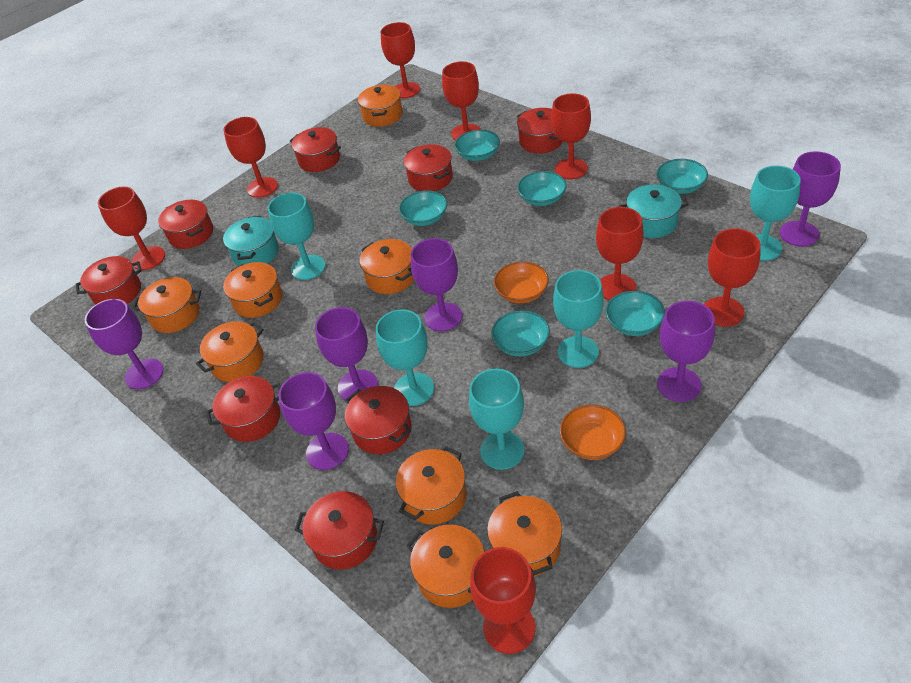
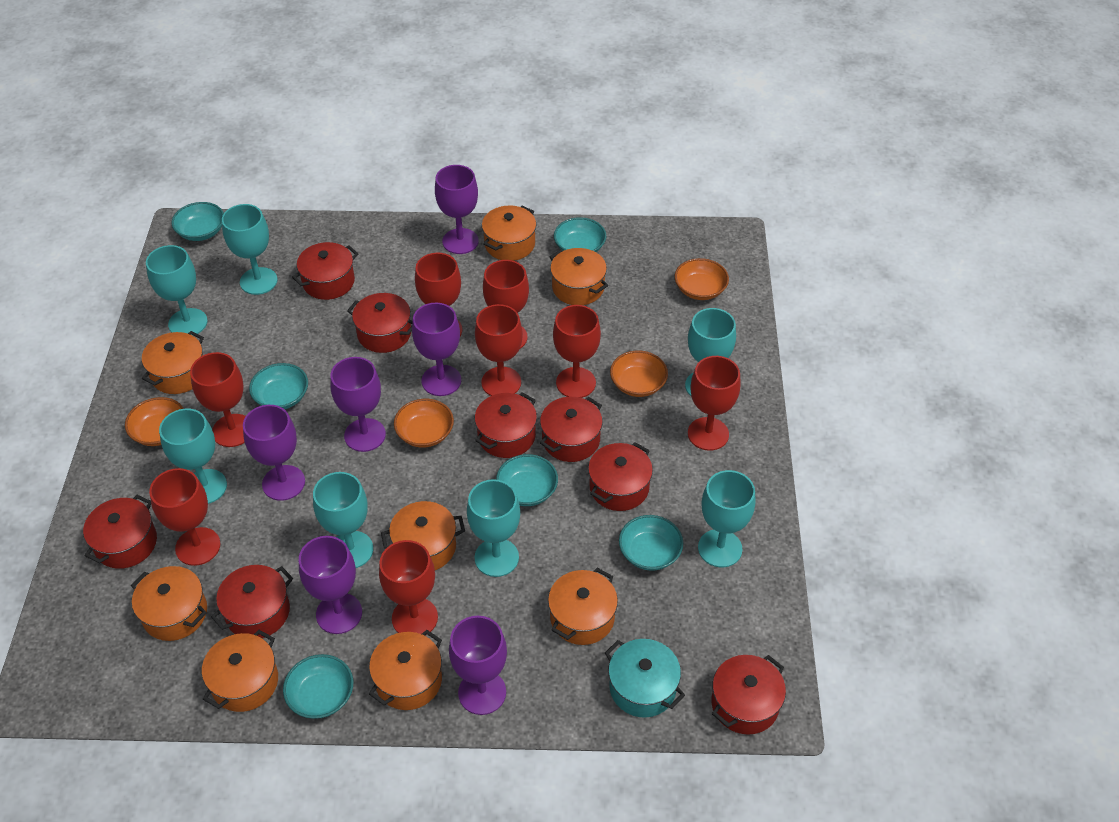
orange bowl: 2 -> 4
turquoise goblet: 5 -> 7
turquoise pot: 2 -> 1

